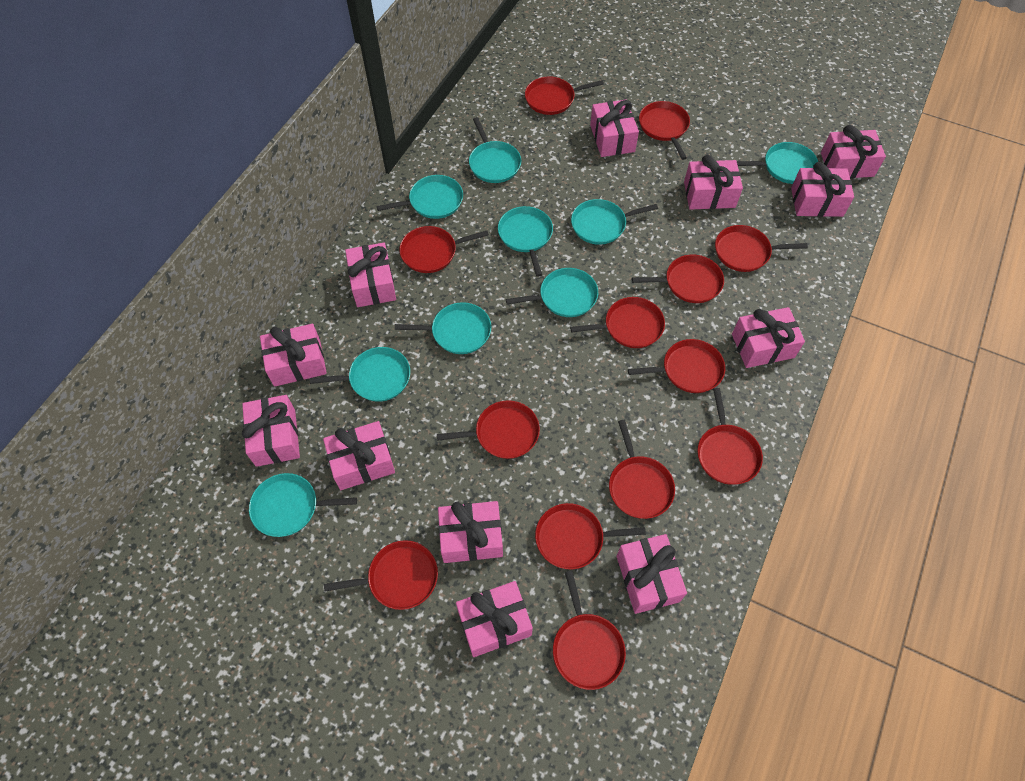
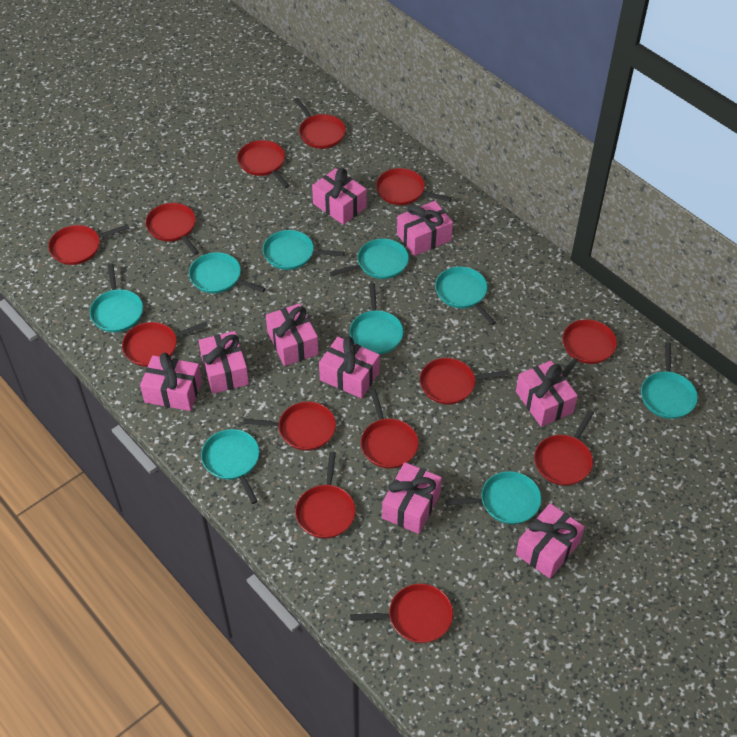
pink gift: 12 -> 9

